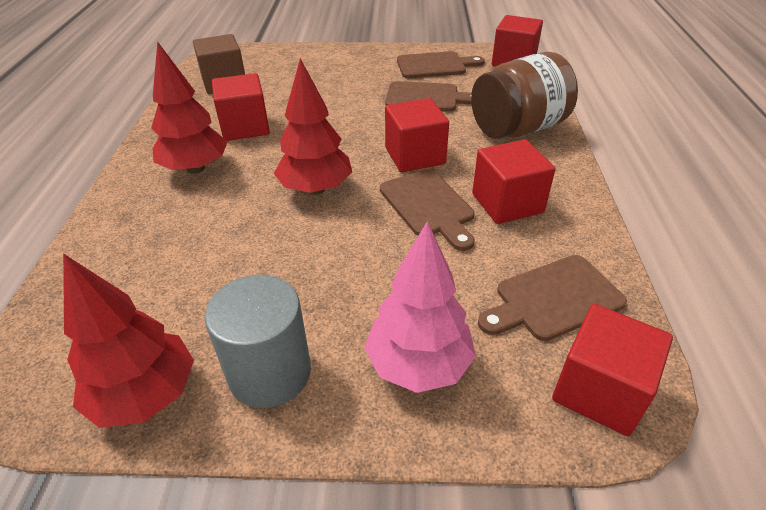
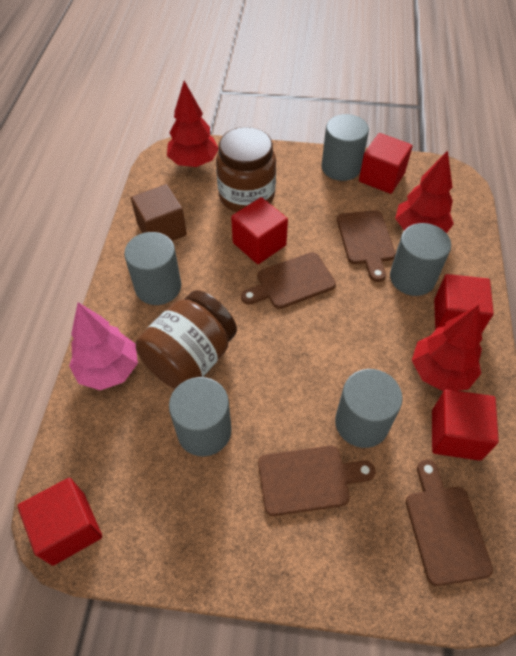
brown jar: 1 -> 2
grey cylinder: 1 -> 5

